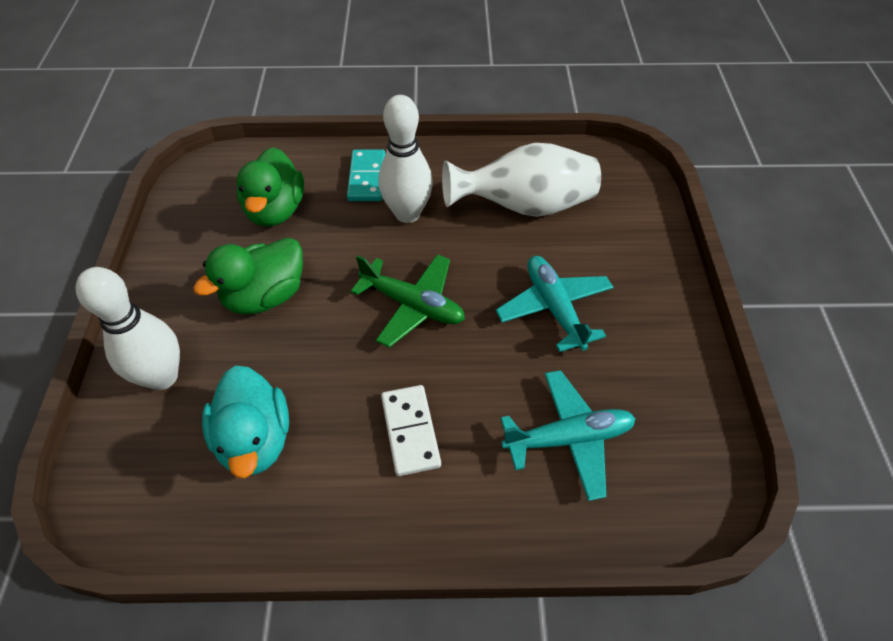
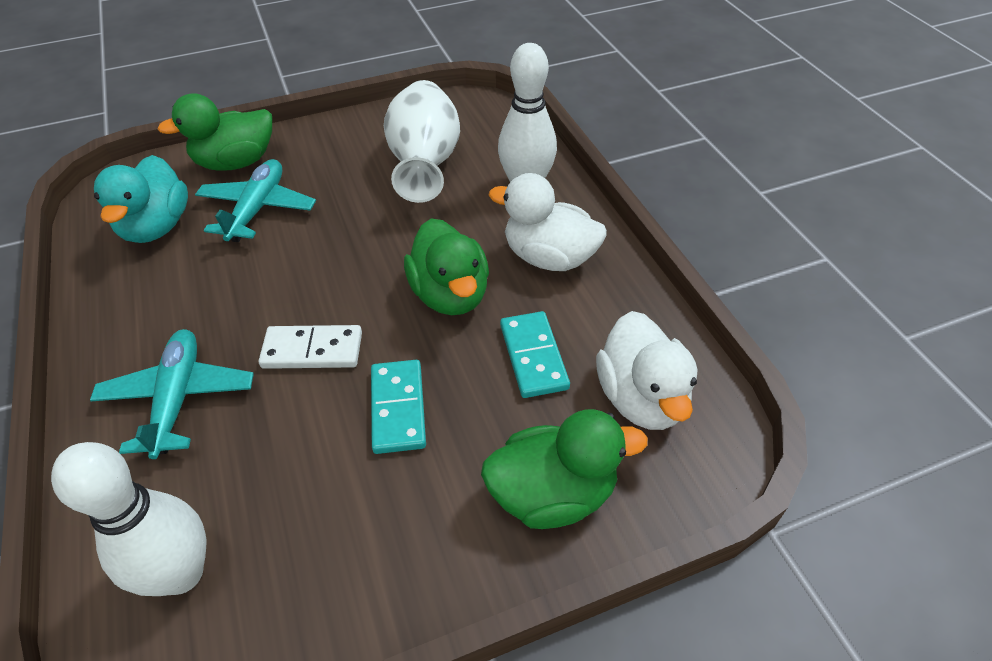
green duck: 2 -> 3
green plane: 1 -> 0
turquoise domino: 1 -> 2
white duck: 0 -> 2

